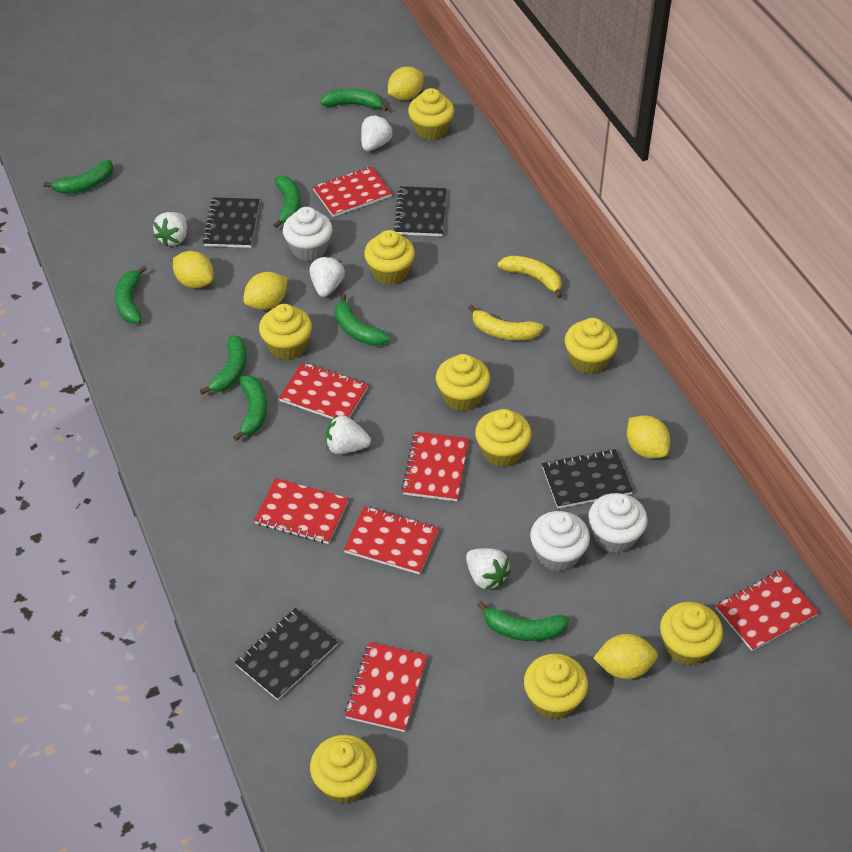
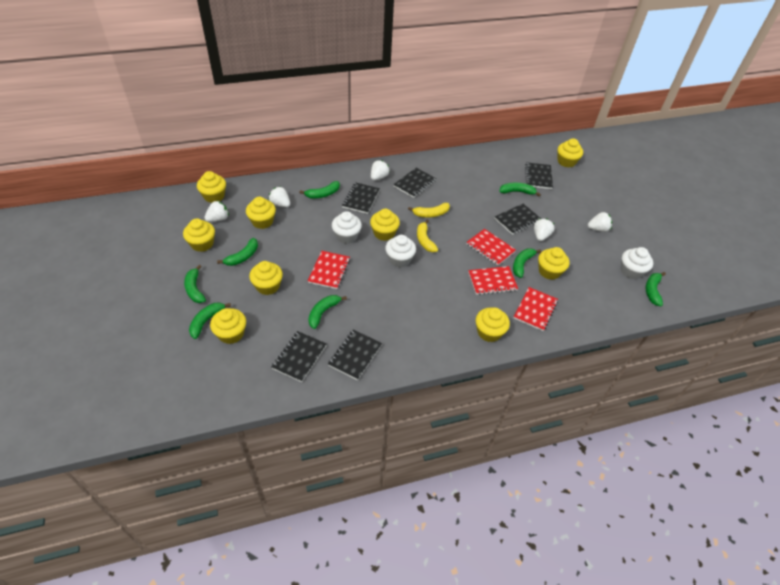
black notebook: 4 -> 6
red notebook: 7 -> 4
yellow lemon: 5 -> 0

